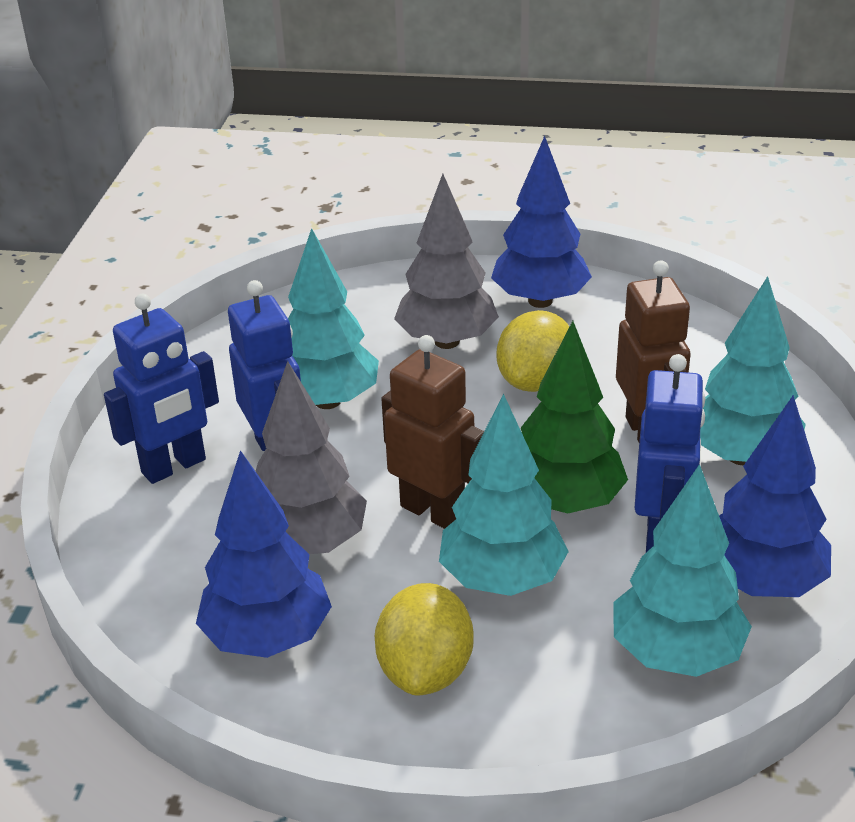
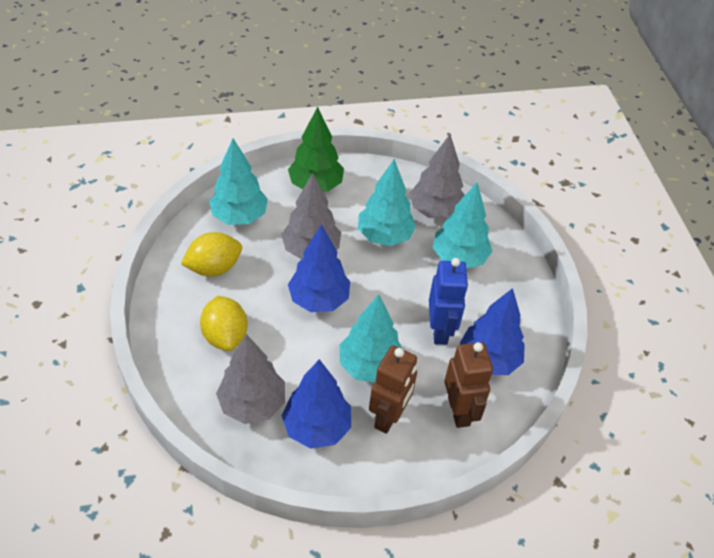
blue robot: 3 -> 1
grey tree: 2 -> 3

